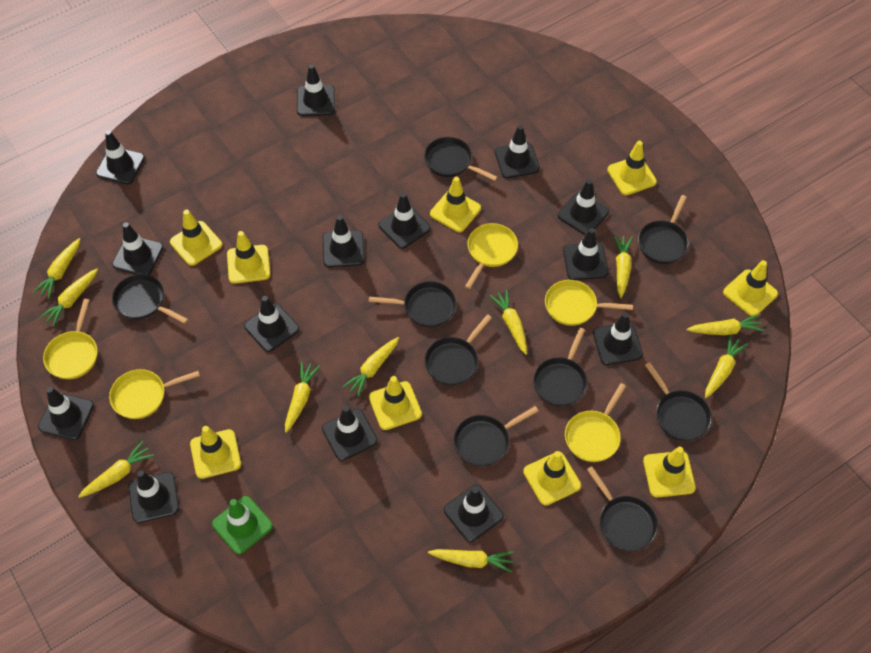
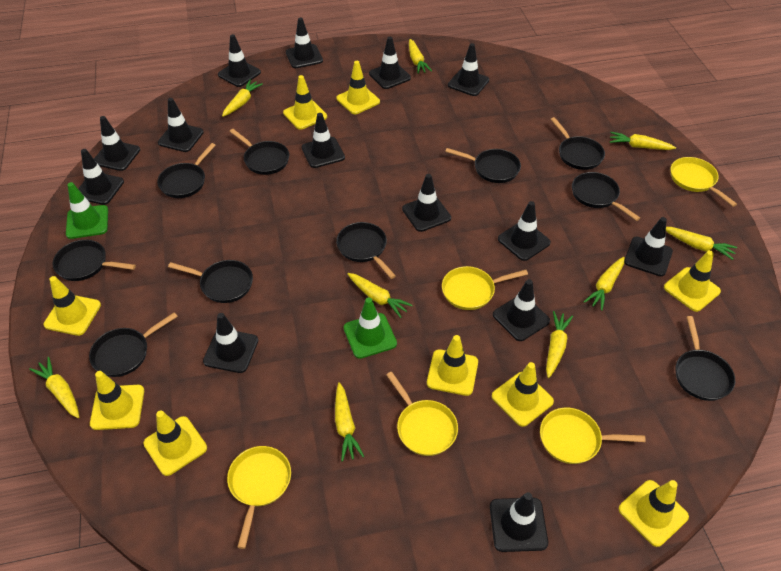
black pan: 9 -> 10
green traffic cone: 1 -> 2
yellow carrot: 10 -> 9

